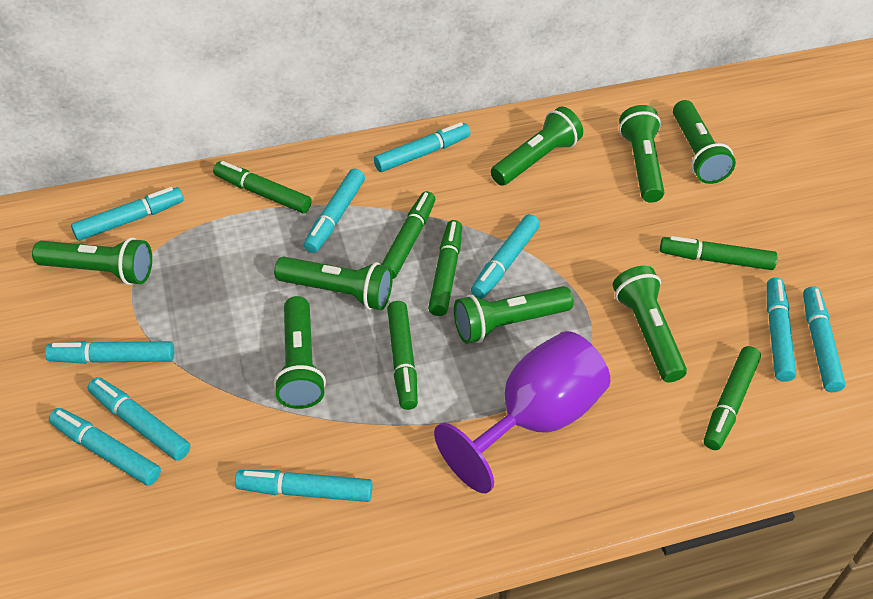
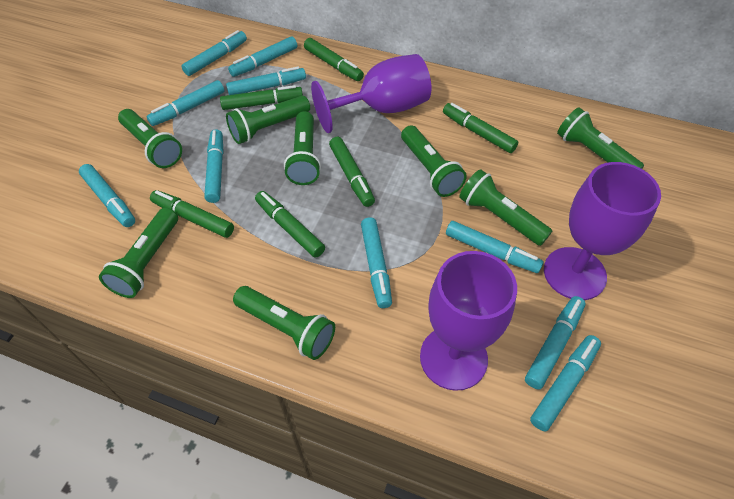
purple goblet: 1 -> 3

